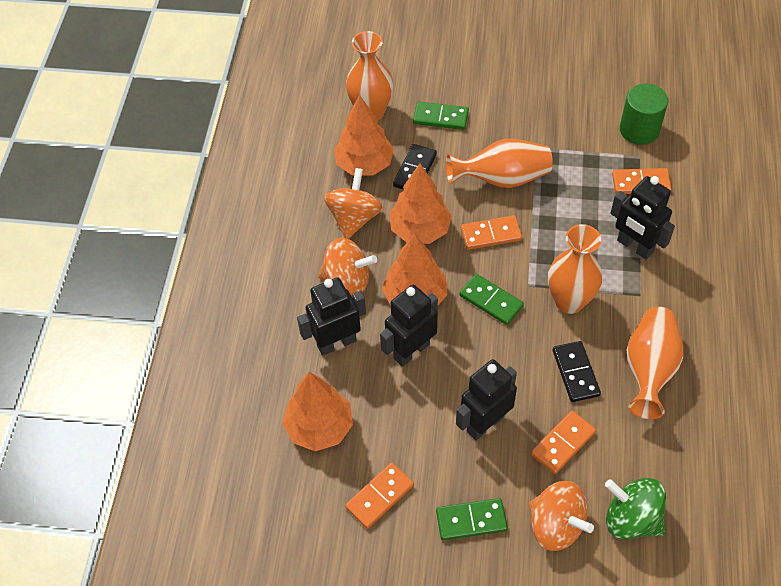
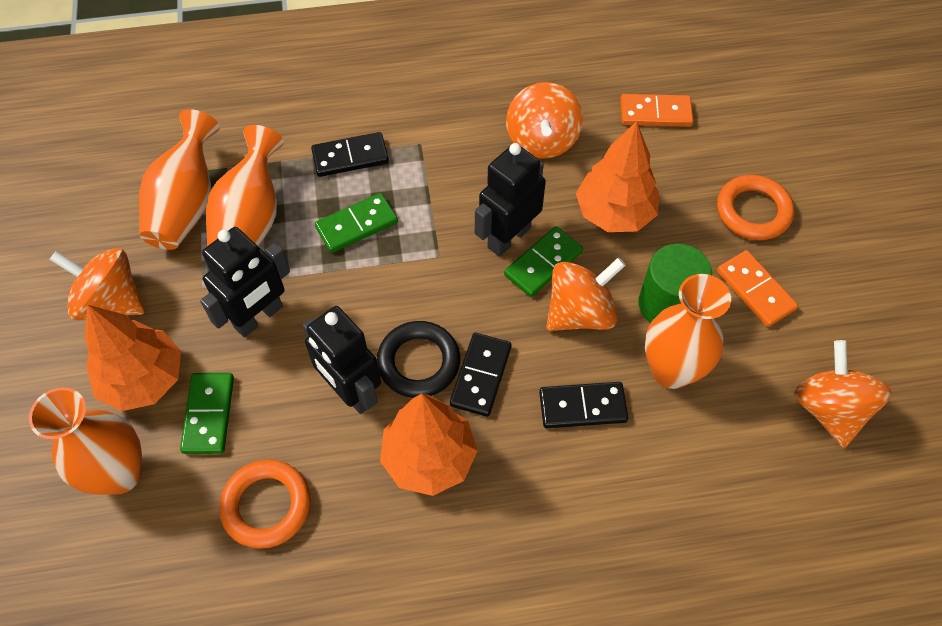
black domino: 2 -> 3
black ring: 0 -> 1
black robot: 4 -> 3
green spinning top: 1 -> 0
orange domino: 4 -> 2
orange ring: 0 -> 2
orange spinning top: 3 -> 4
orange tree: 4 -> 3

